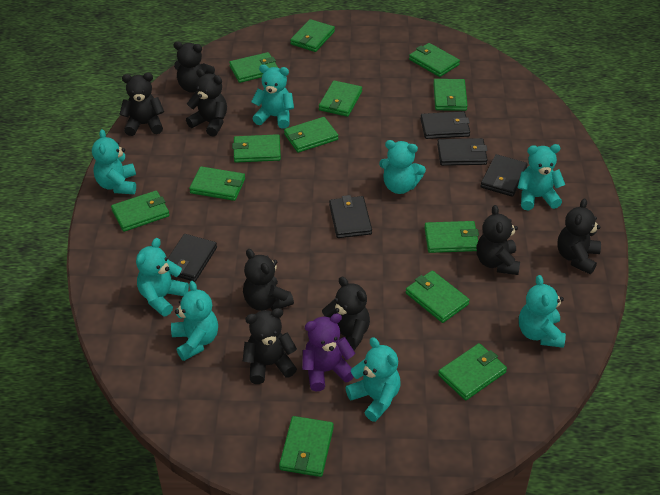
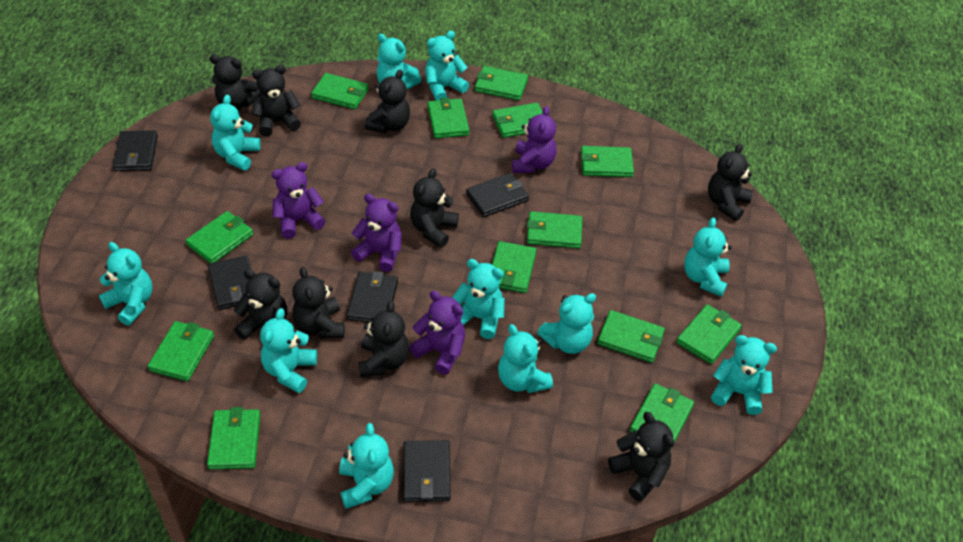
black teddy bear: 8 -> 9
purple teddy bear: 1 -> 4
turquoise teddy bear: 8 -> 11

